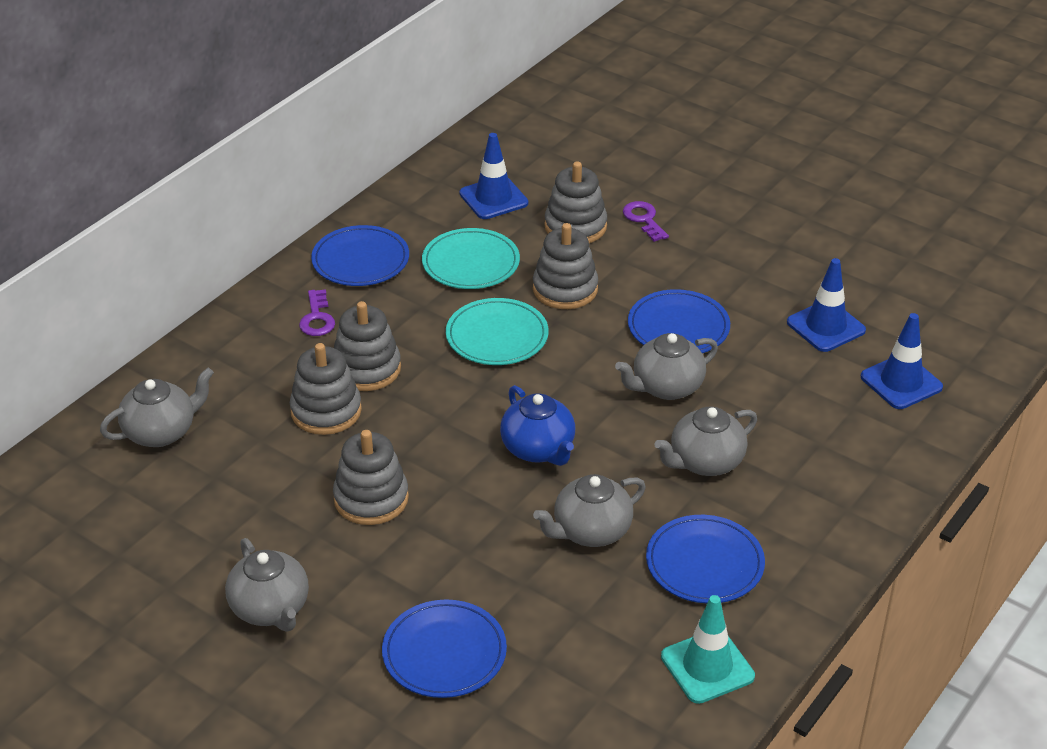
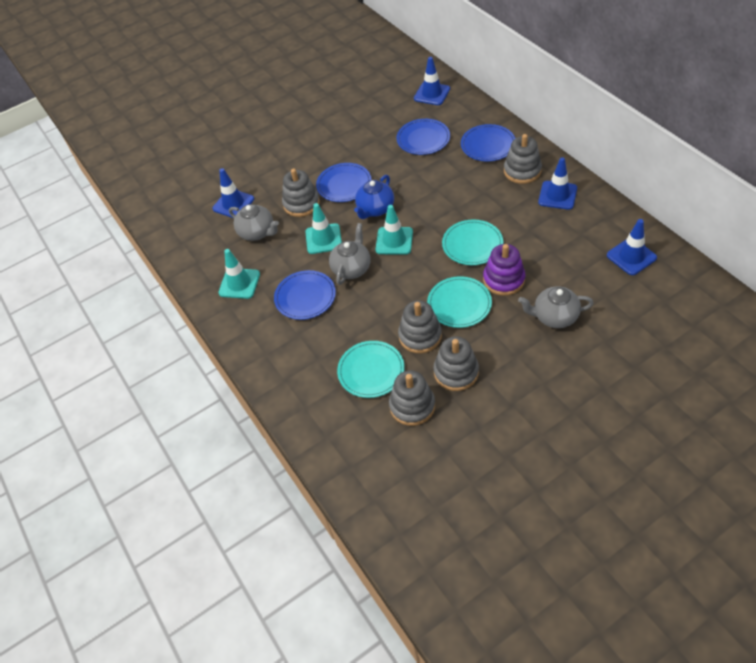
blue traffic cone: 3 -> 4
grey teapot: 5 -> 3
purple key: 2 -> 0
purple stacking toy: 0 -> 1
turquoise plate: 2 -> 3
turquoise traffic cone: 1 -> 3

